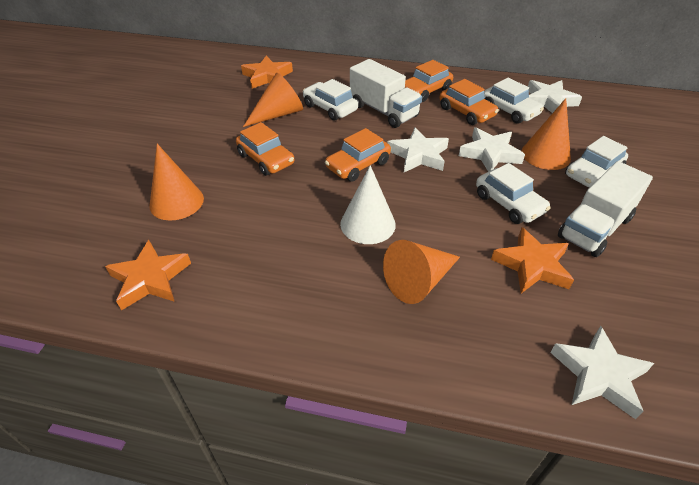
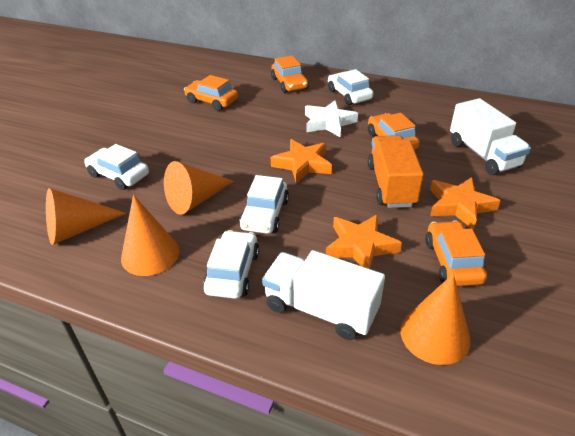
orange truck: 0 -> 1
white cone: 1 -> 0
white star: 4 -> 1

